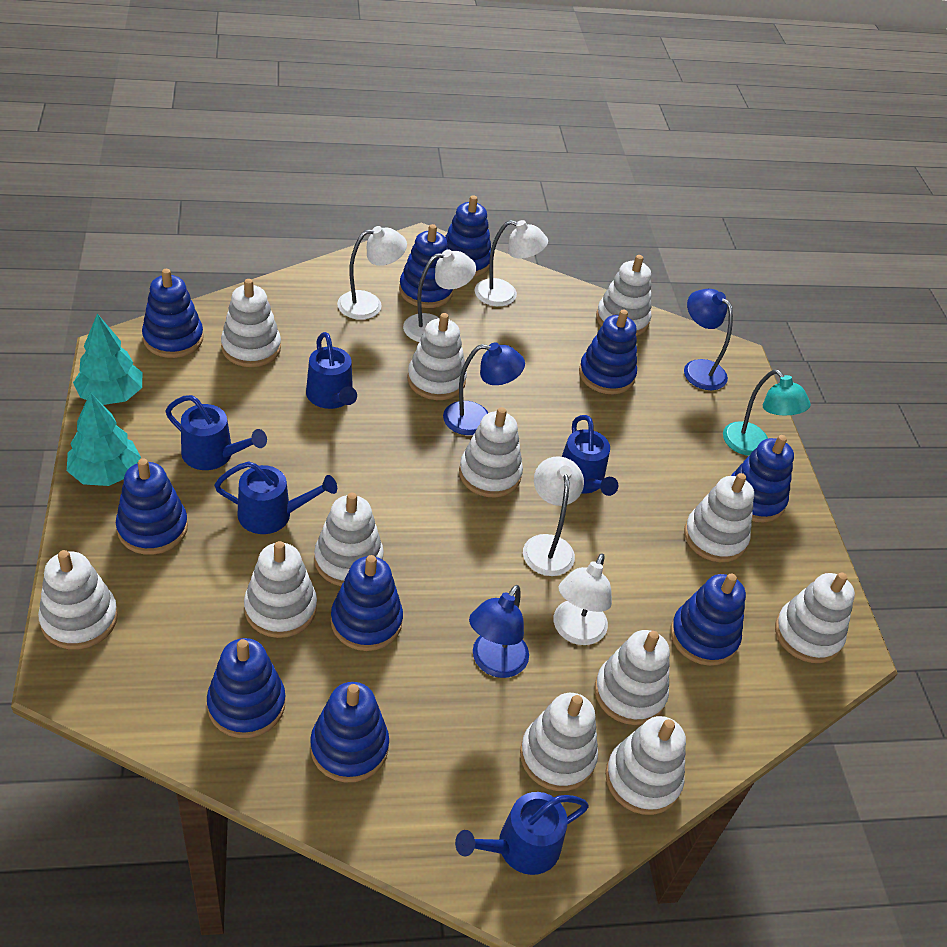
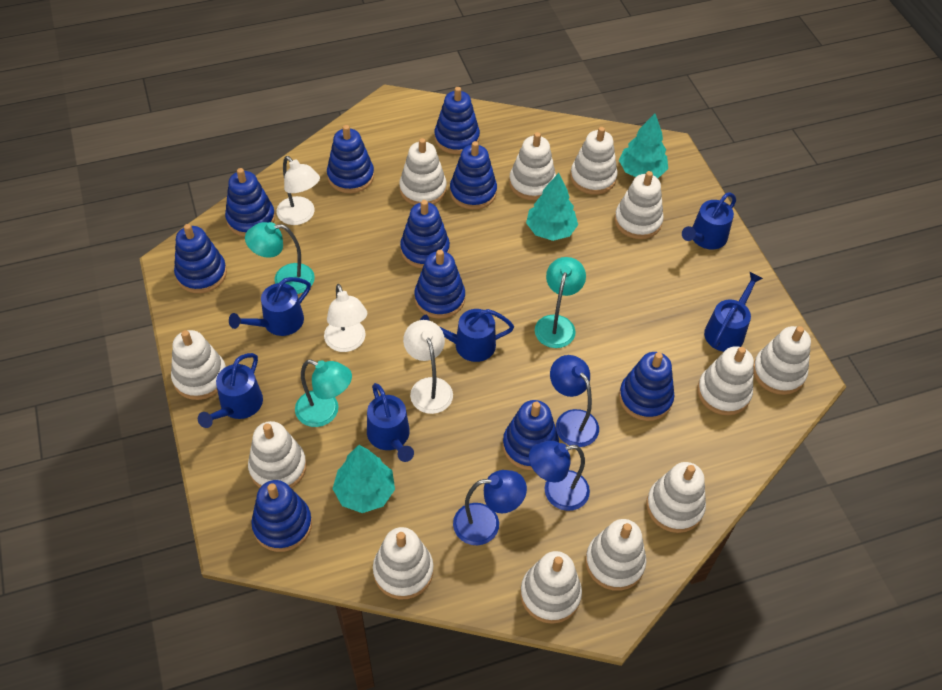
blue watering can: 5 -> 6
turquoise lamp: 1 -> 3
turquoise tree: 2 -> 3
white lamp: 5 -> 3

